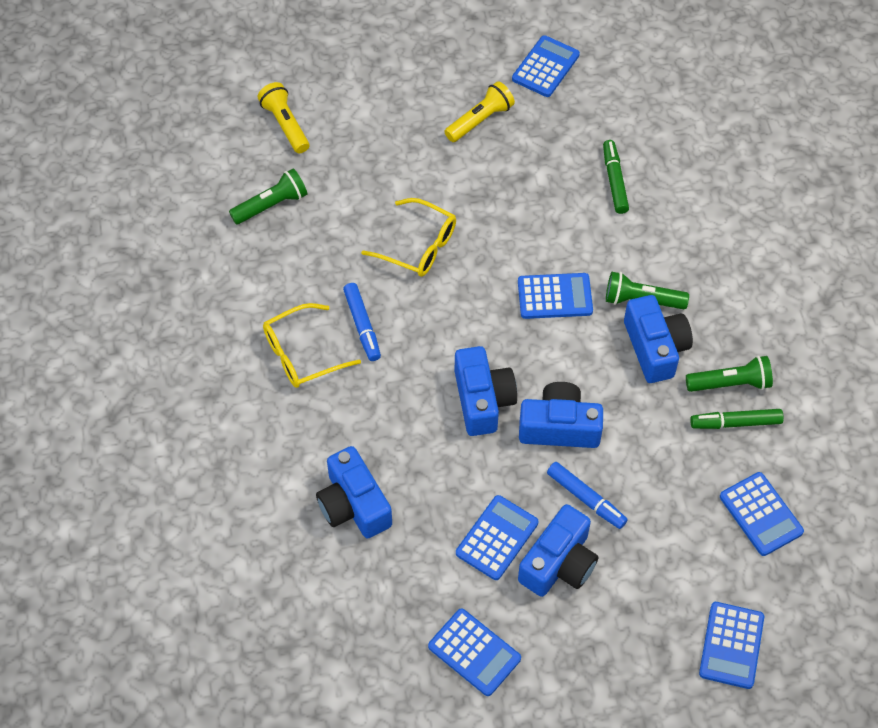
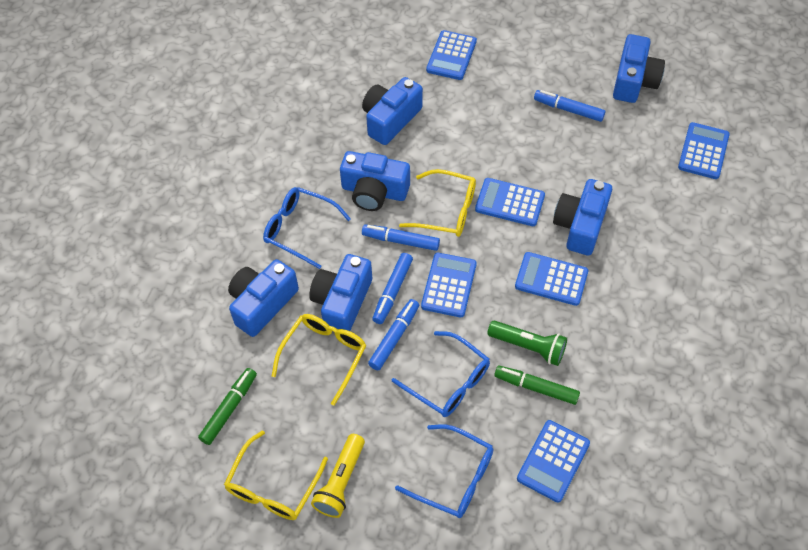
blue camera: 5 -> 6
blue glasses: 0 -> 3
blue marker: 2 -> 4
green flashlight: 3 -> 1
yellow flashlight: 2 -> 1
yellow glasses: 2 -> 3

